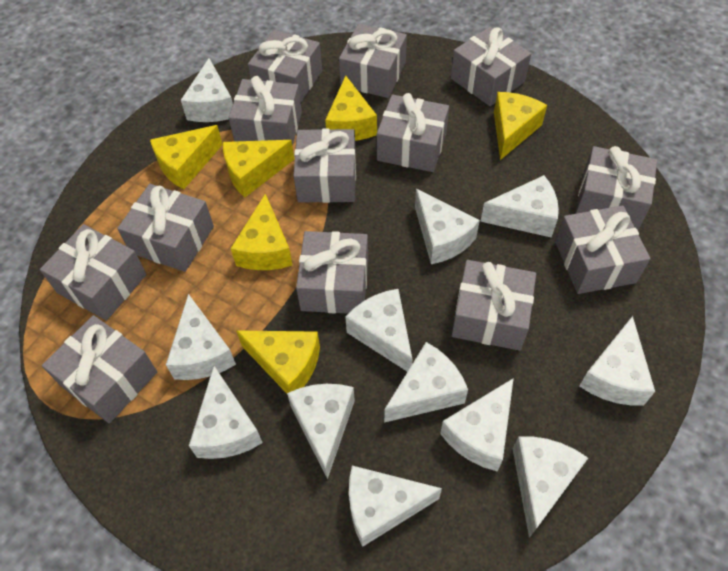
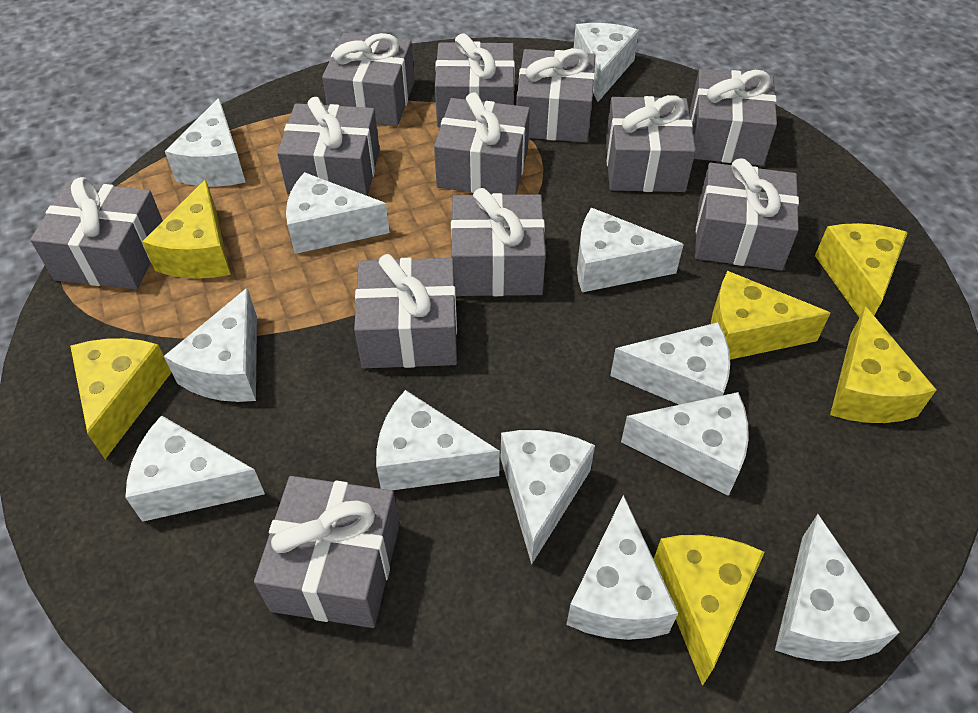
grey gift: 13 -> 12

